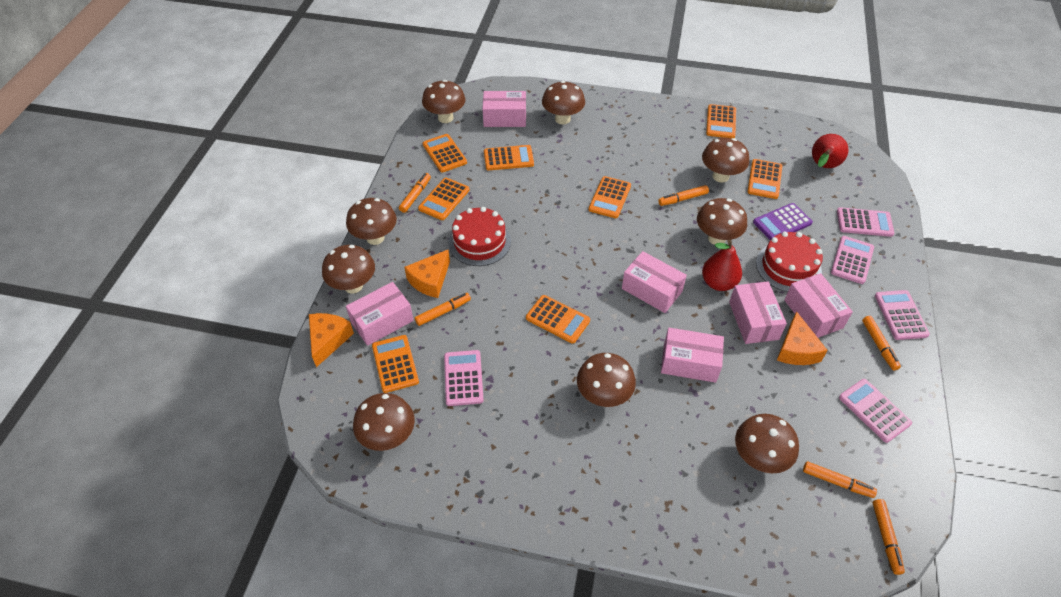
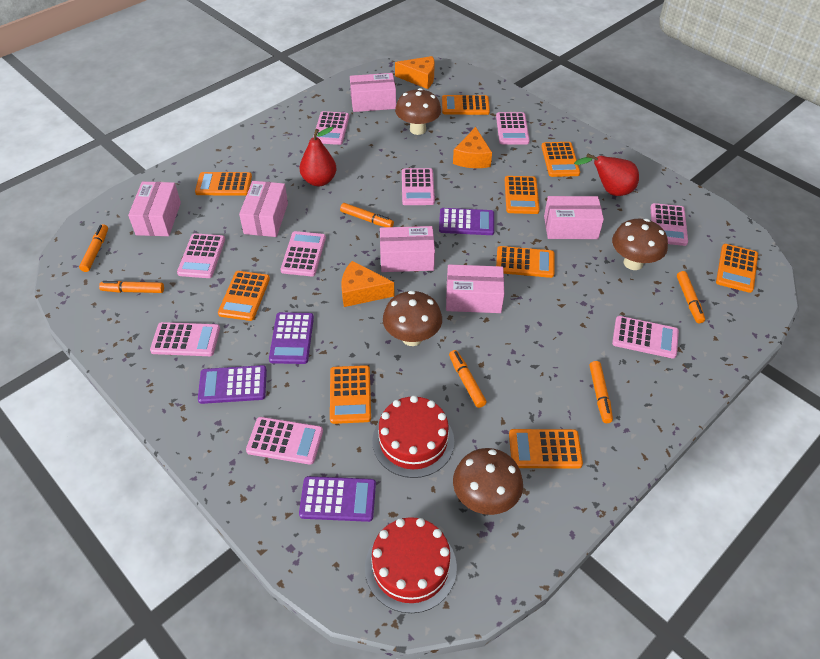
brown mushroom: 9 -> 4
orange calculator: 8 -> 9
pink calculator: 5 -> 9
purple calculator: 1 -> 4

